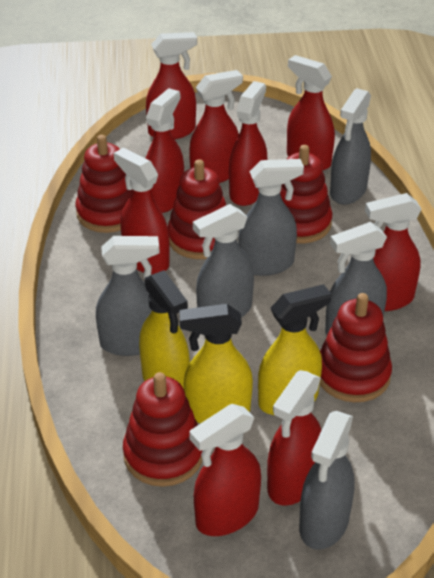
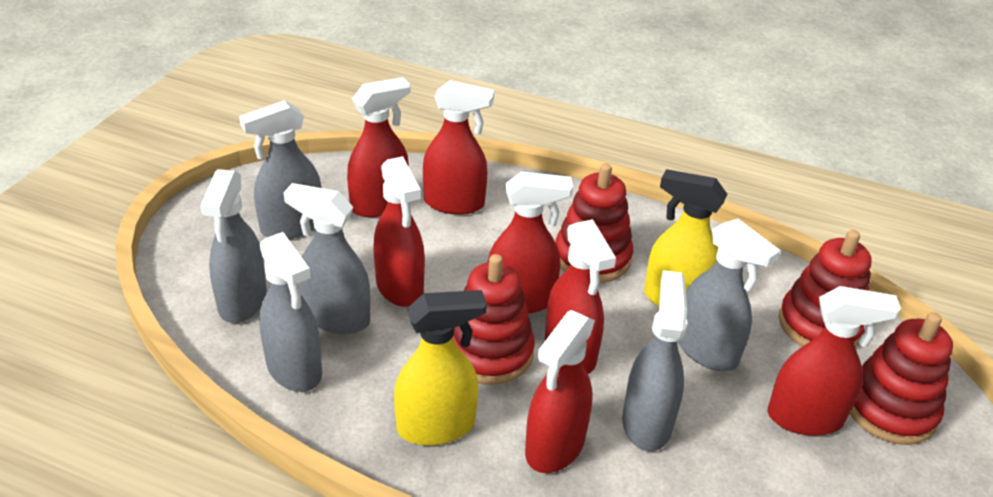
red spray bottle: 9 -> 7
red stacking toy: 5 -> 4
yellow spray bottle: 3 -> 2

